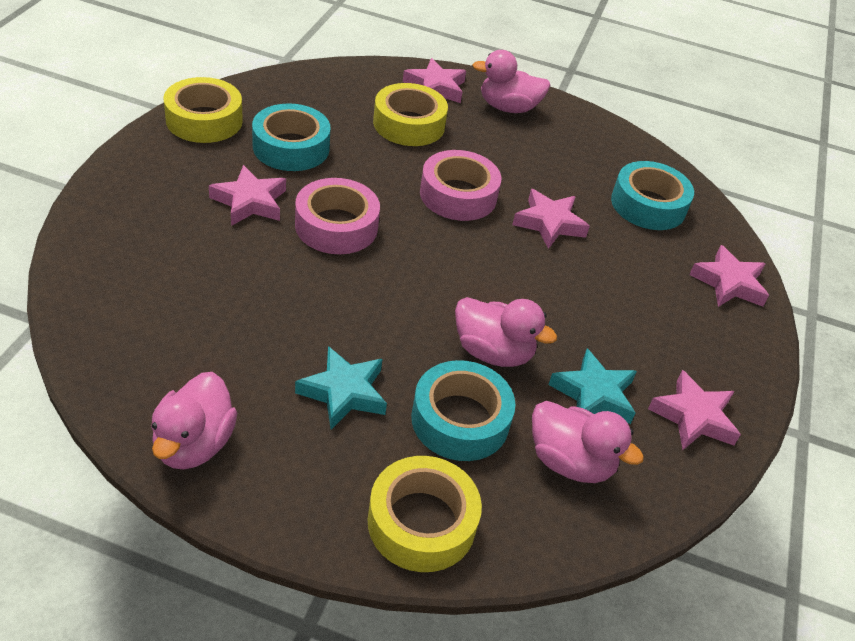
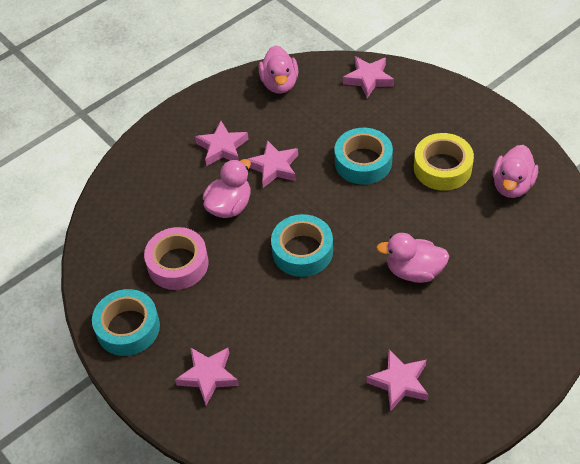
pink tape: 2 -> 1
turquoise star: 2 -> 0
yellow tape: 3 -> 1

